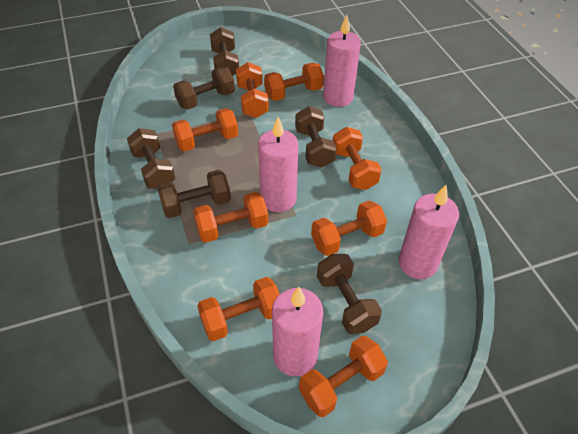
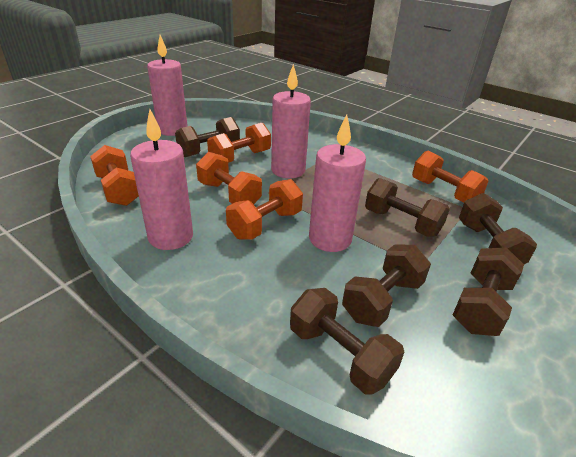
orange dumbbell: 8 -> 5

